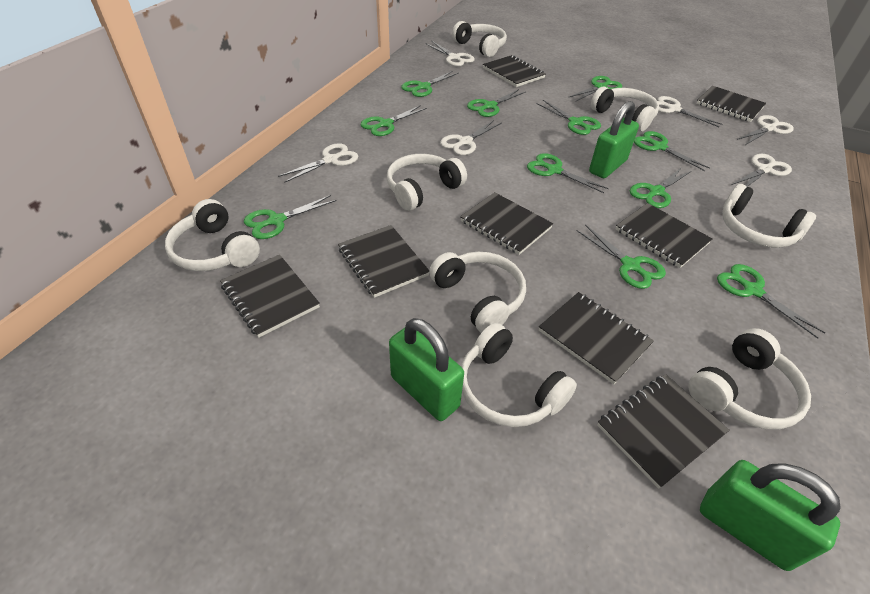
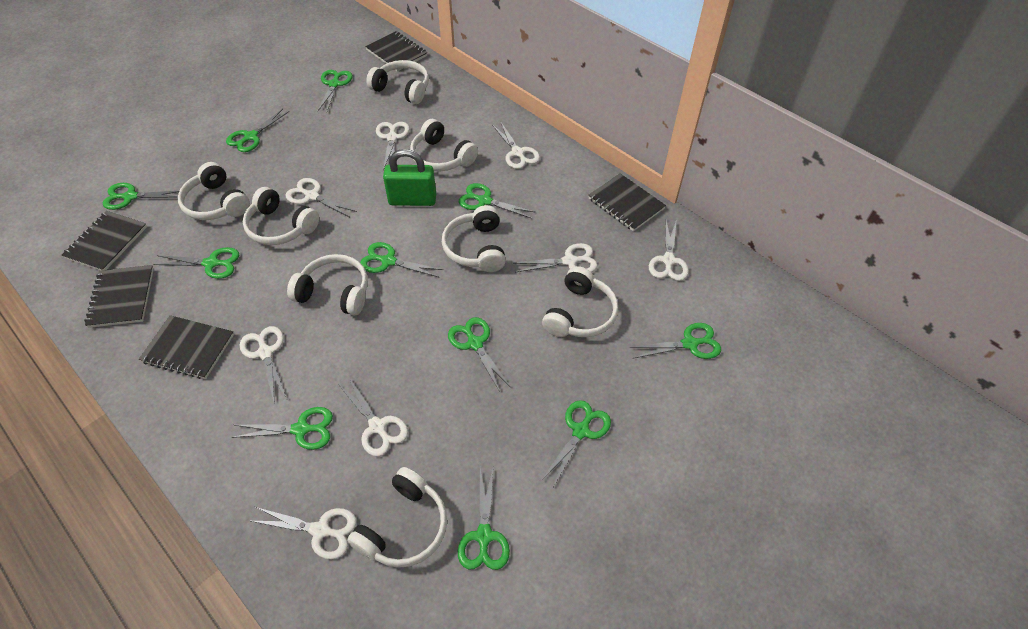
black notebook: 8 -> 5
green padlock: 3 -> 1
white scissors: 6 -> 8

